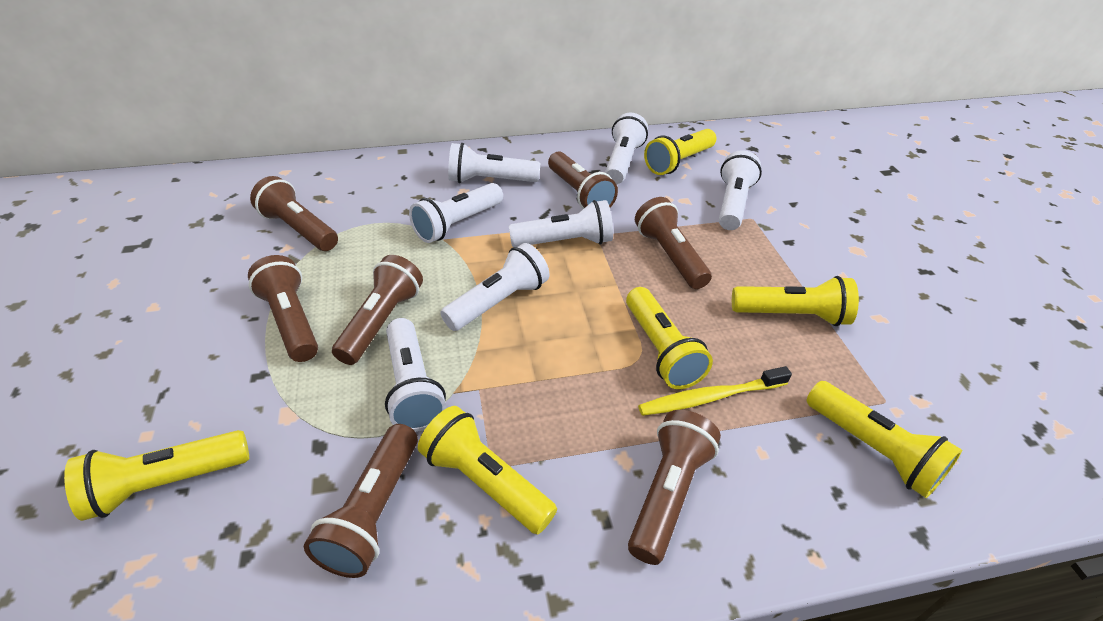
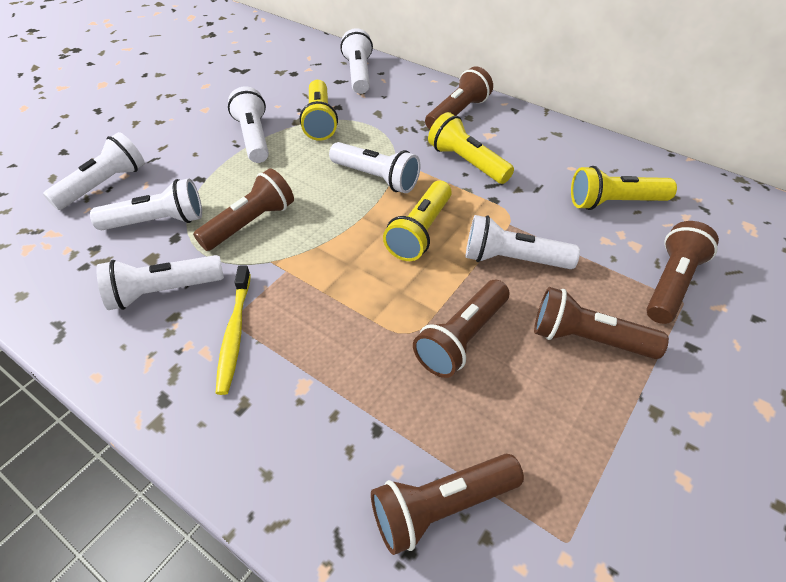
brown flashlight: 7 -> 6
yellow flashlight: 6 -> 4

